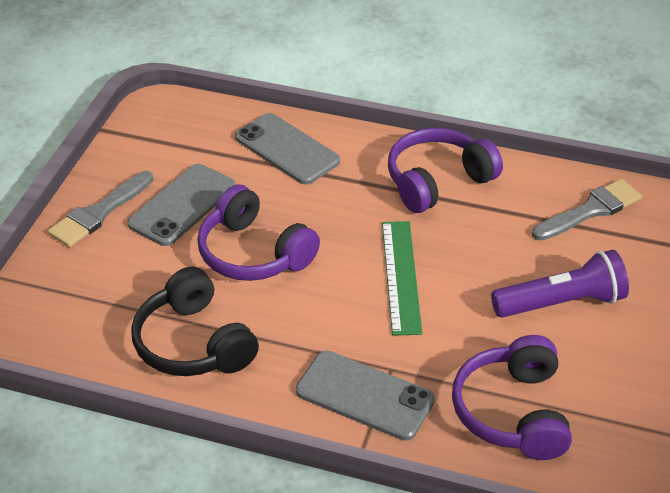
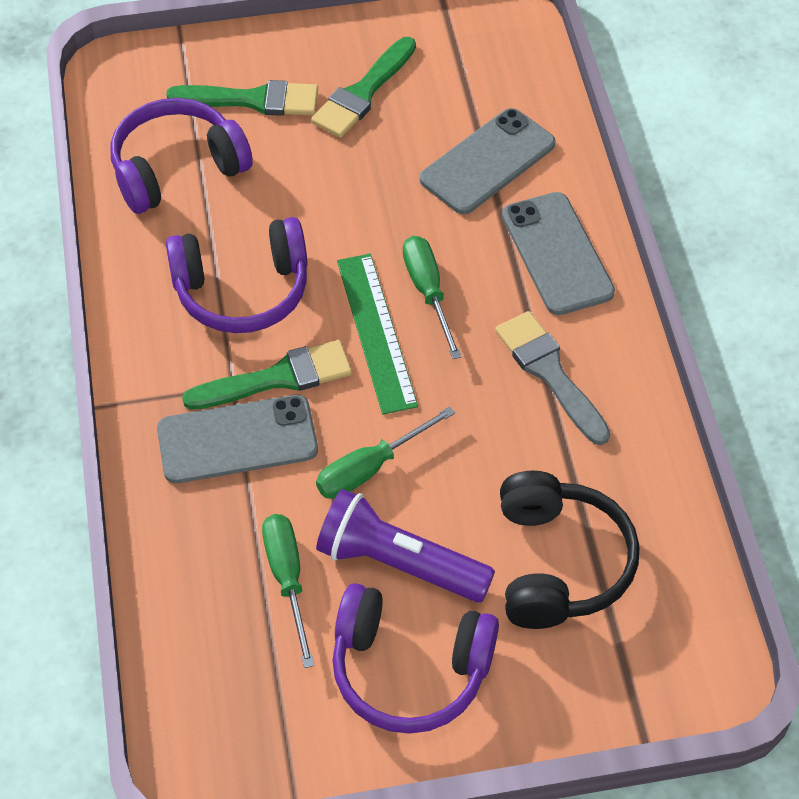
green brush: 0 -> 3
green screwdriver: 0 -> 3
grey brush: 2 -> 1

